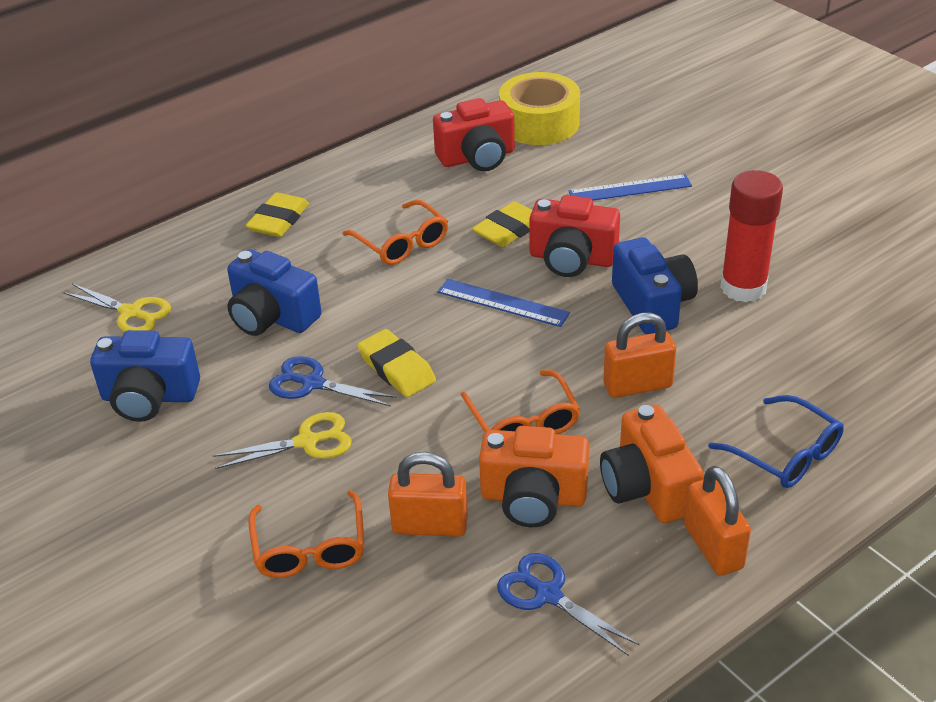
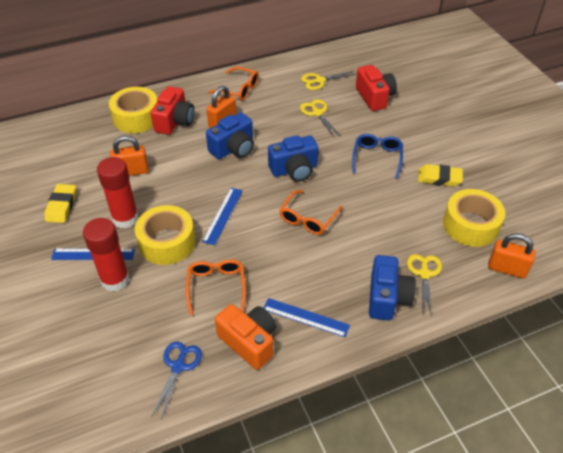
blue ruler: 2 -> 3
blue scissors: 2 -> 1
orange camera: 2 -> 1
red glue stick: 1 -> 2
yellow eraser: 3 -> 2
yellow scissors: 2 -> 3
yellow tape: 1 -> 3

